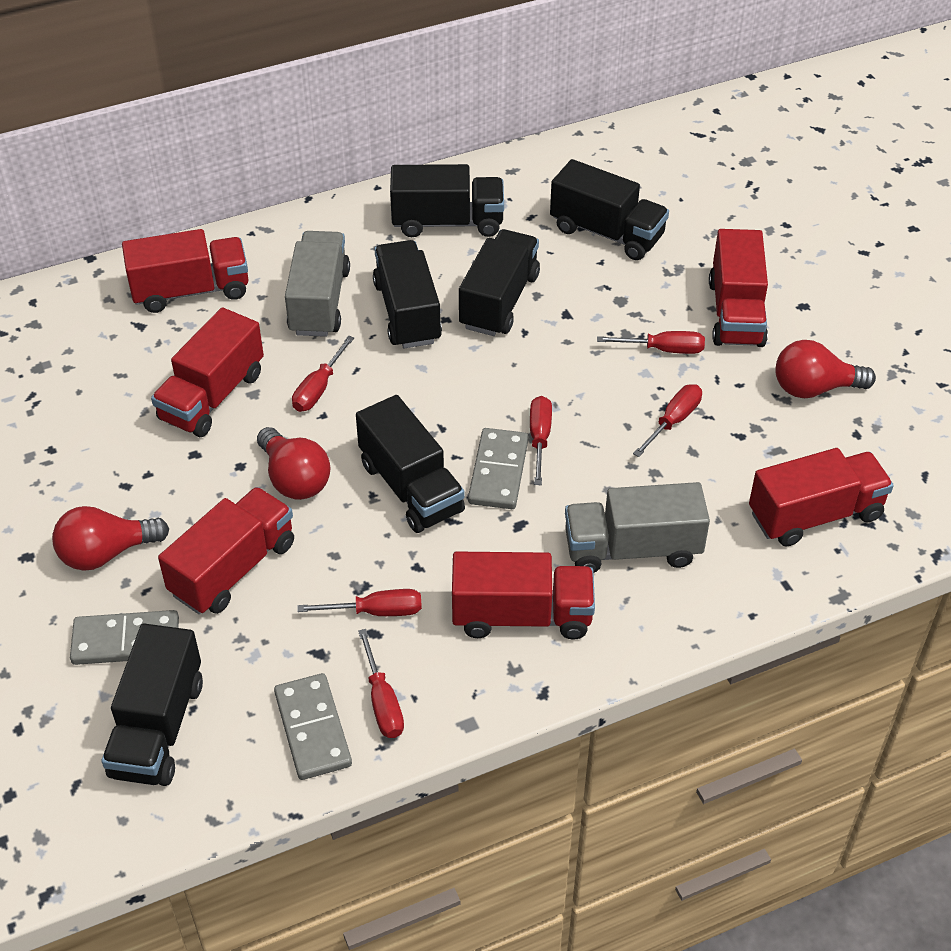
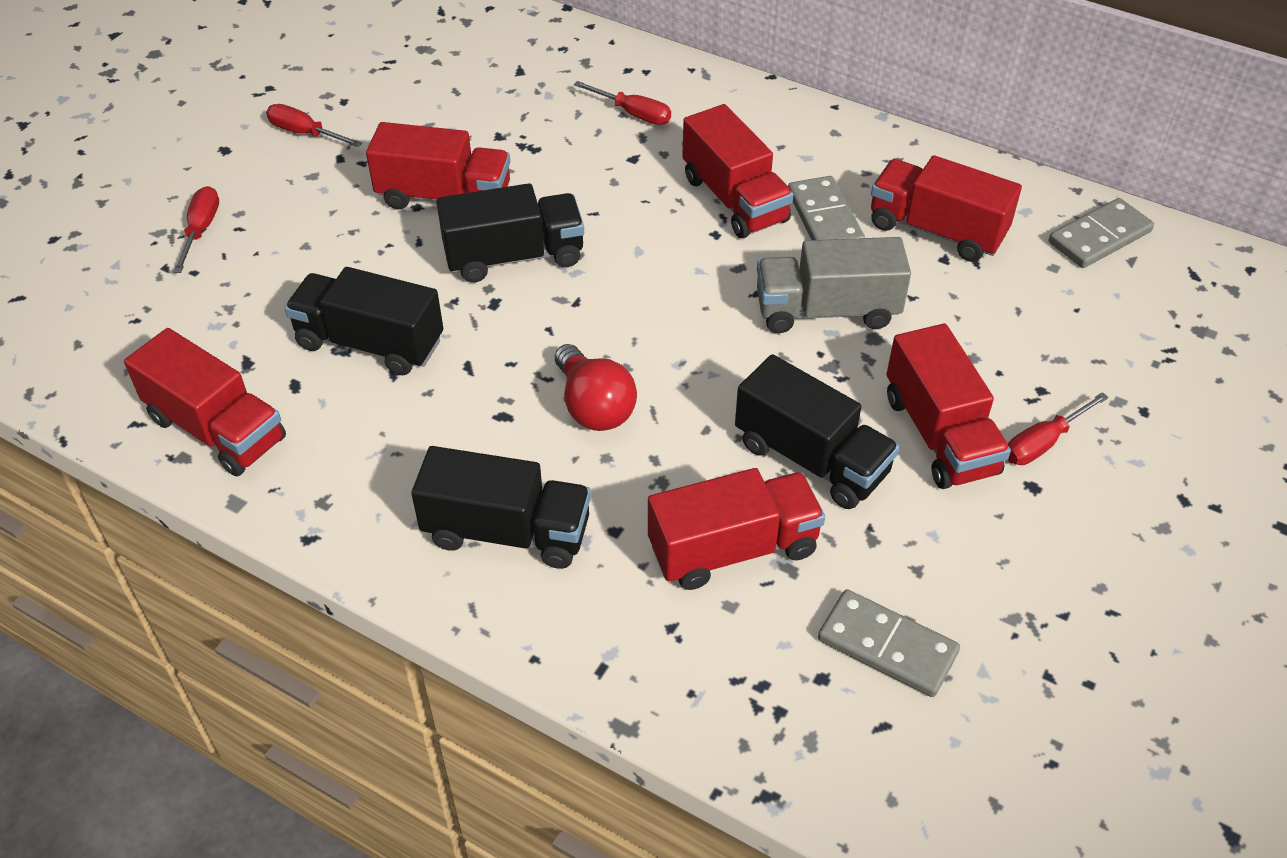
black truck: 6 -> 4
grey truck: 2 -> 1
red light bulb: 3 -> 1
red screwdriver: 6 -> 4

